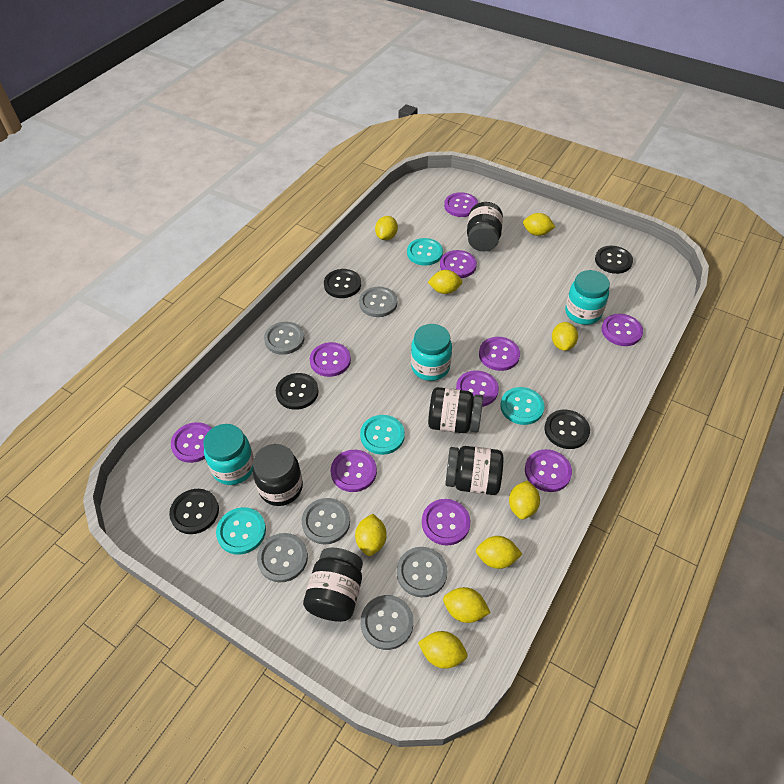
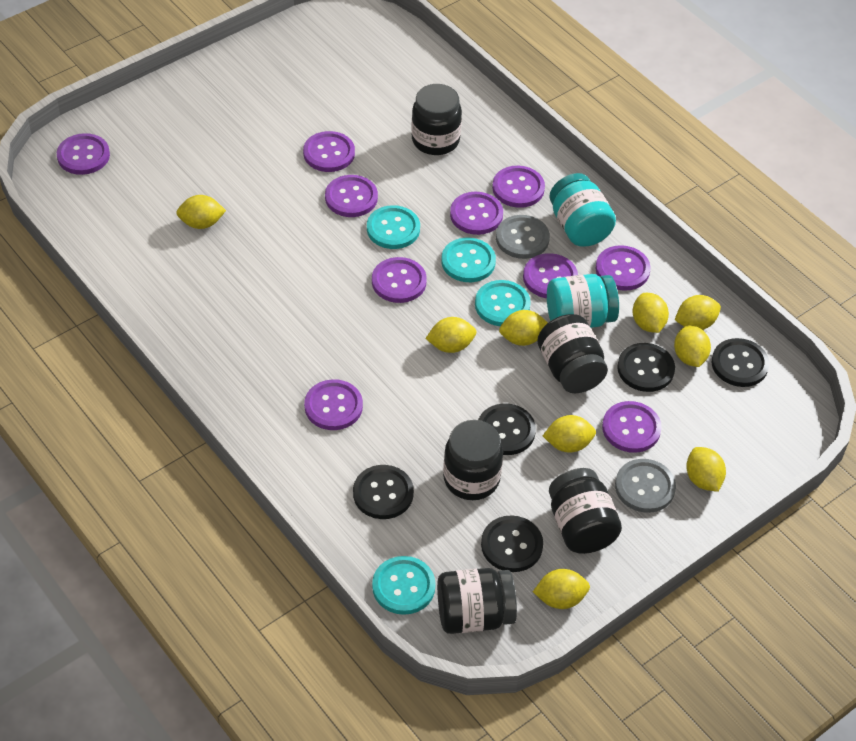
grey button: 6 -> 2
turquoise jar: 3 -> 2

